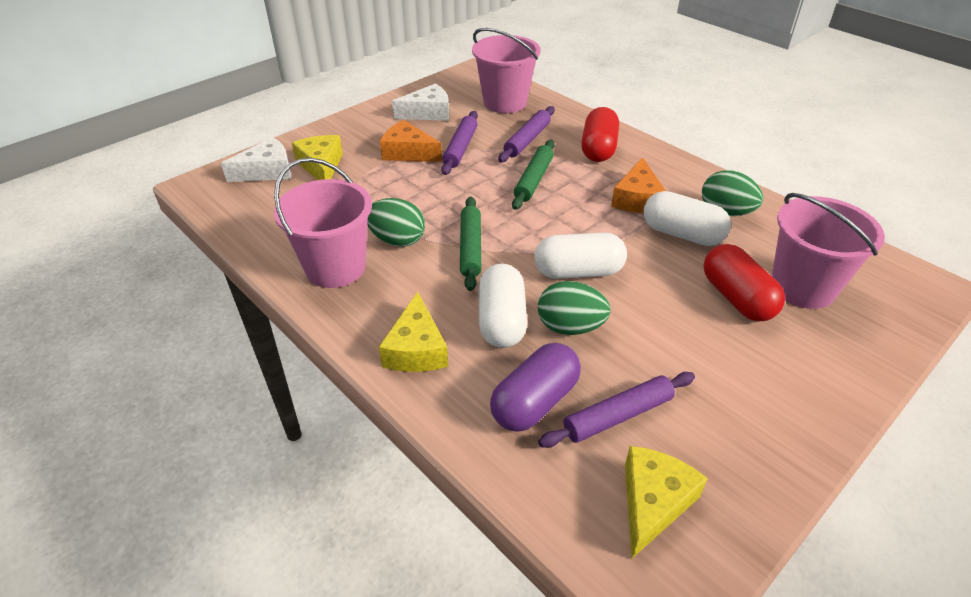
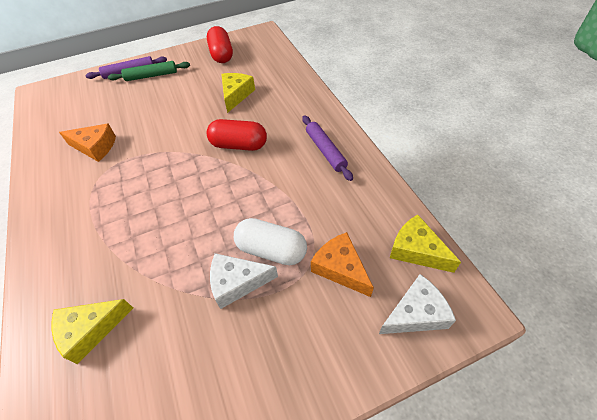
green egg: 3 -> 0
green rolling pin: 2 -> 1
pink bucket: 3 -> 0
purple capsule: 1 -> 0
purple rolling pin: 3 -> 2
white capsule: 3 -> 1

